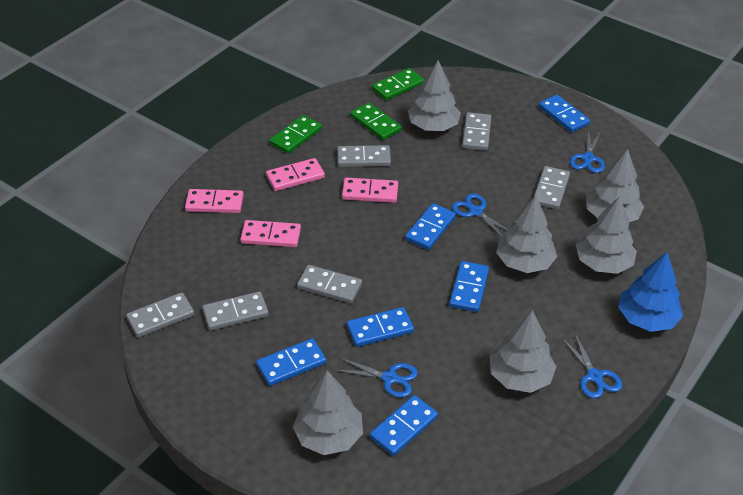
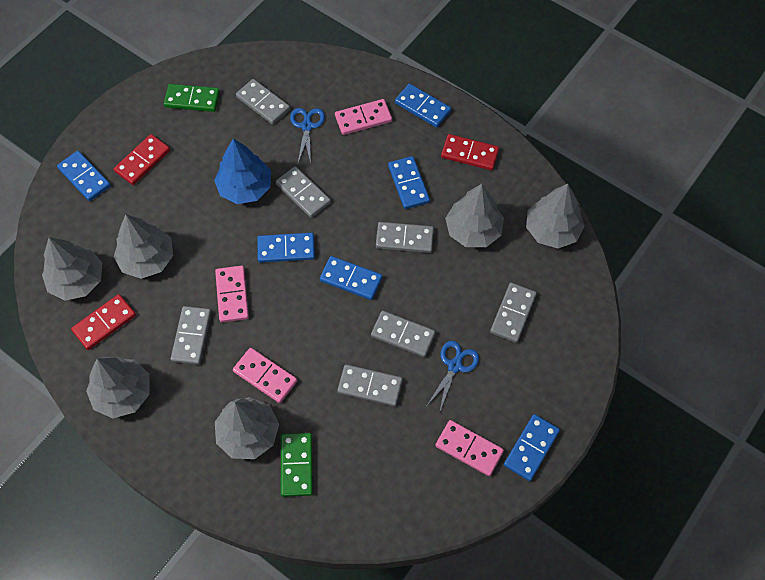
blue scissors: 4 -> 2
green domino: 3 -> 2
grey domino: 6 -> 7
red domino: 0 -> 3

